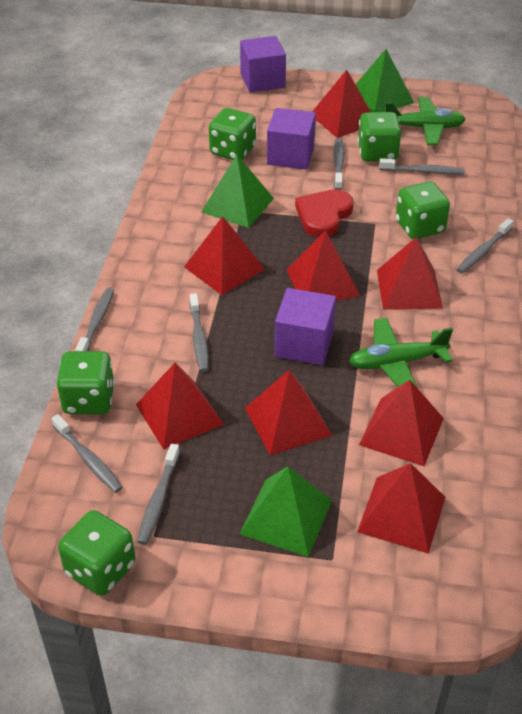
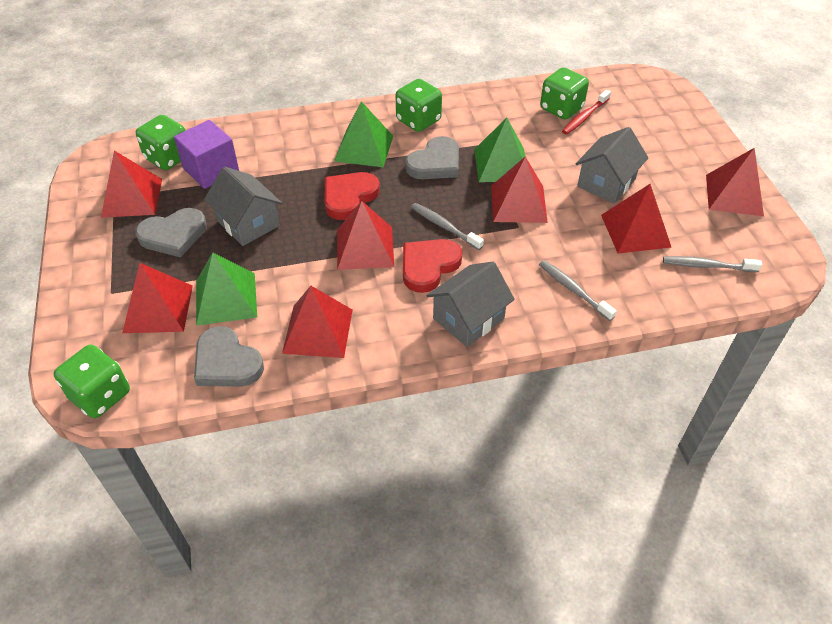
green dice: 5 -> 4
green plane: 2 -> 0
grey heart: 0 -> 3
grey house: 0 -> 3
grey toothbrush: 7 -> 3
purple cube: 3 -> 1
red heart: 1 -> 2
red pyramid: 8 -> 7
red toothbrush: 0 -> 1

